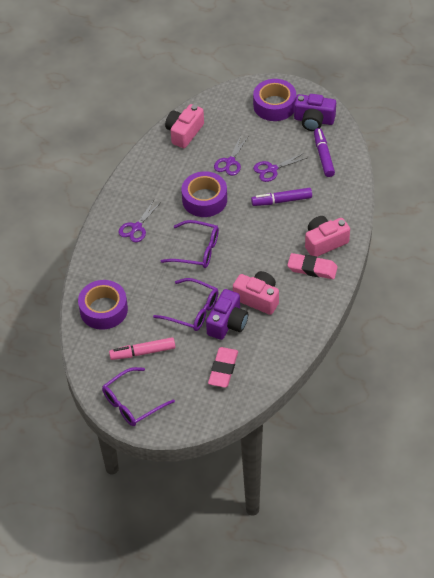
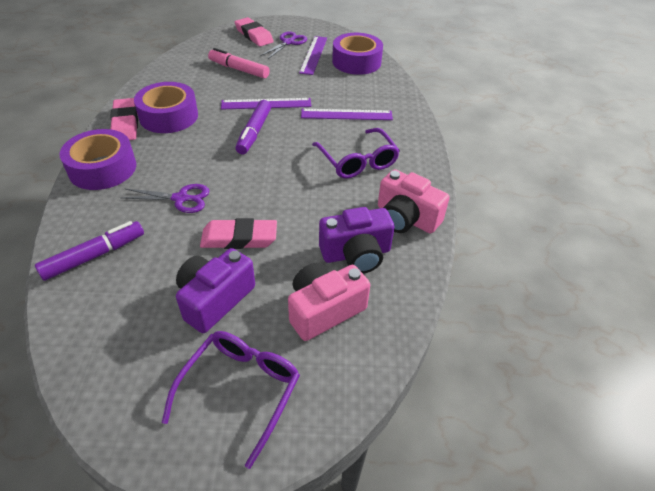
pink camera: 3 -> 2
pink eraser: 2 -> 3
purple glasses: 3 -> 2
purple ruler: 0 -> 3
purple scissors: 3 -> 2

